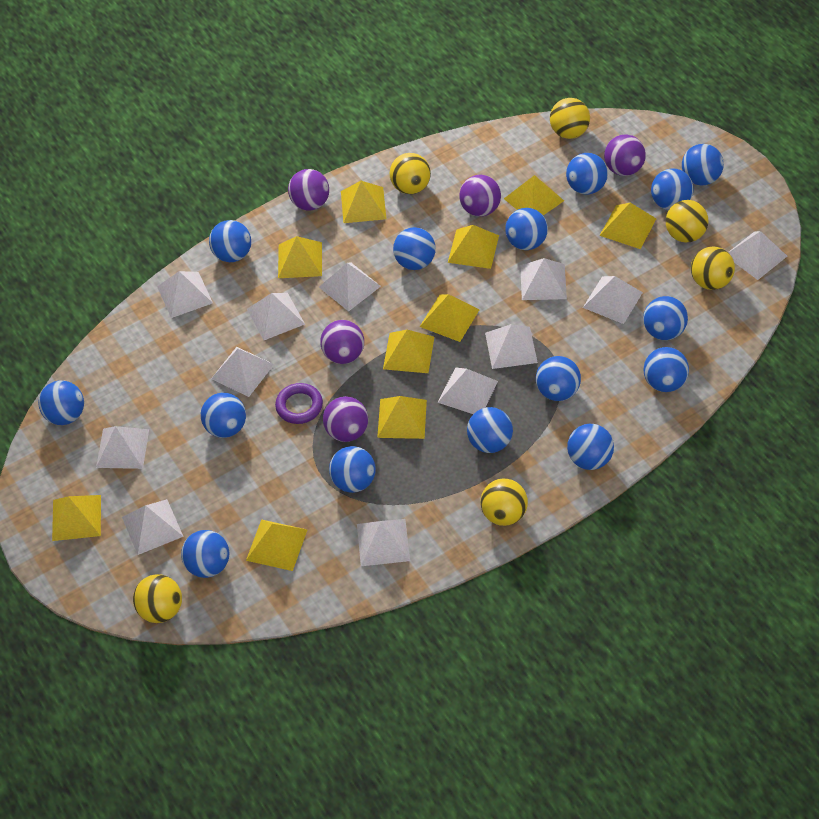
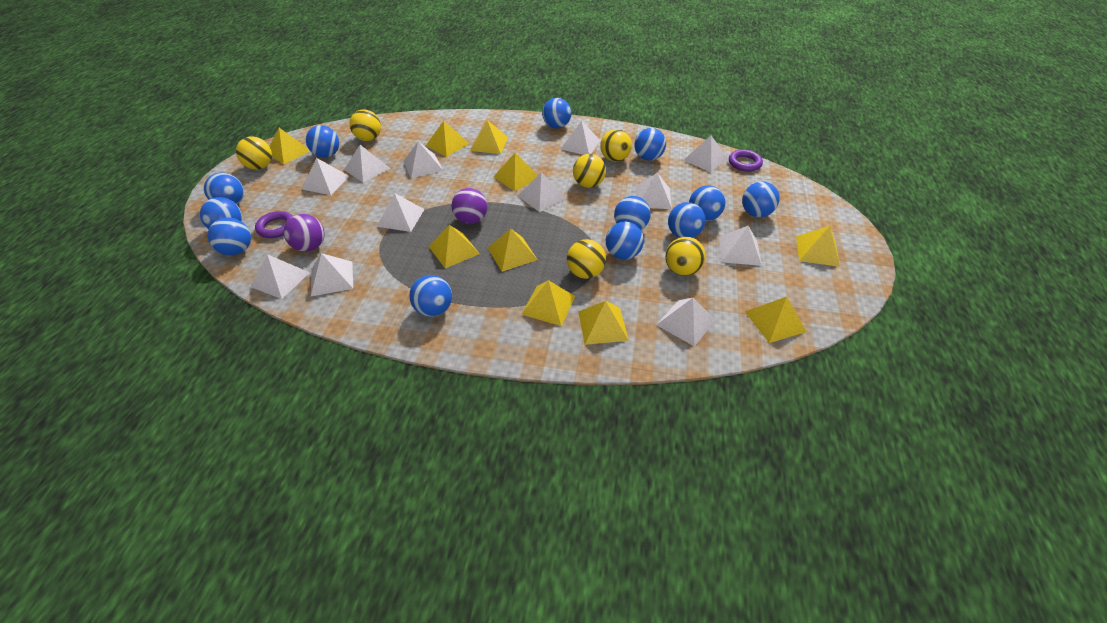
blue ball: 15 -> 12
purple ball: 5 -> 2
purple ring: 1 -> 2

